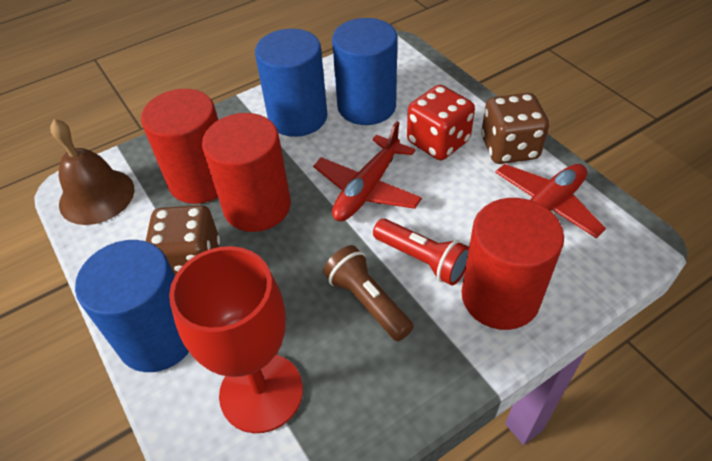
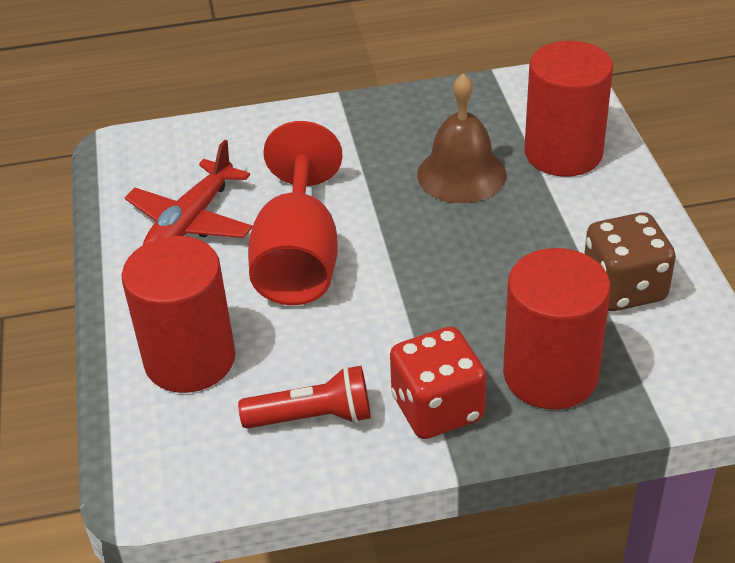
blue cylinder: 3 -> 0
brown dice: 2 -> 1
brown flashlight: 1 -> 0
red plane: 2 -> 1

